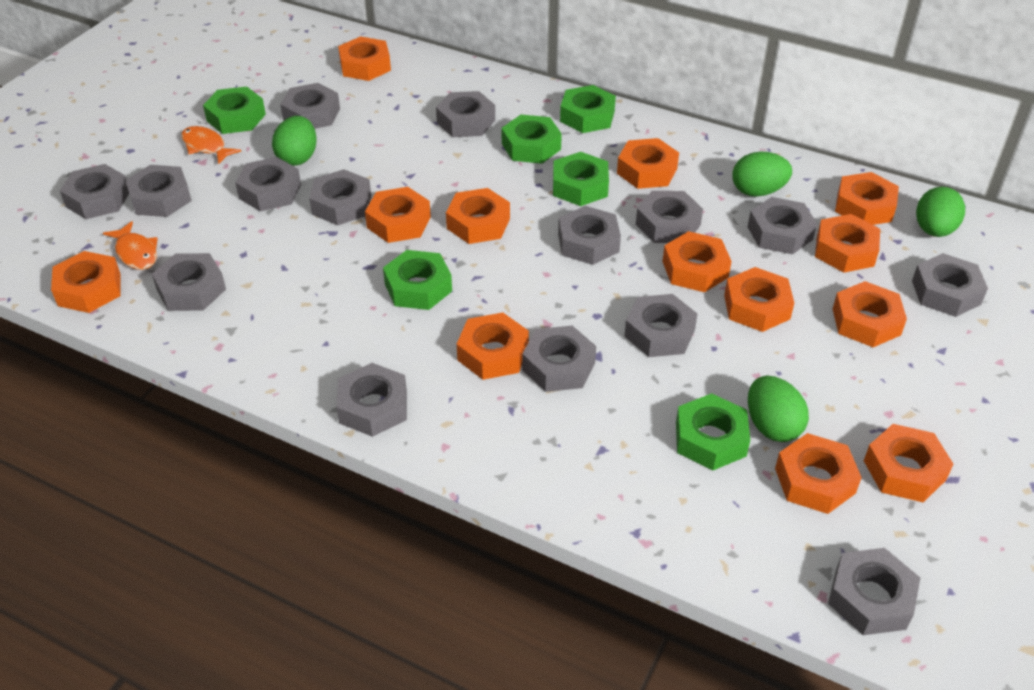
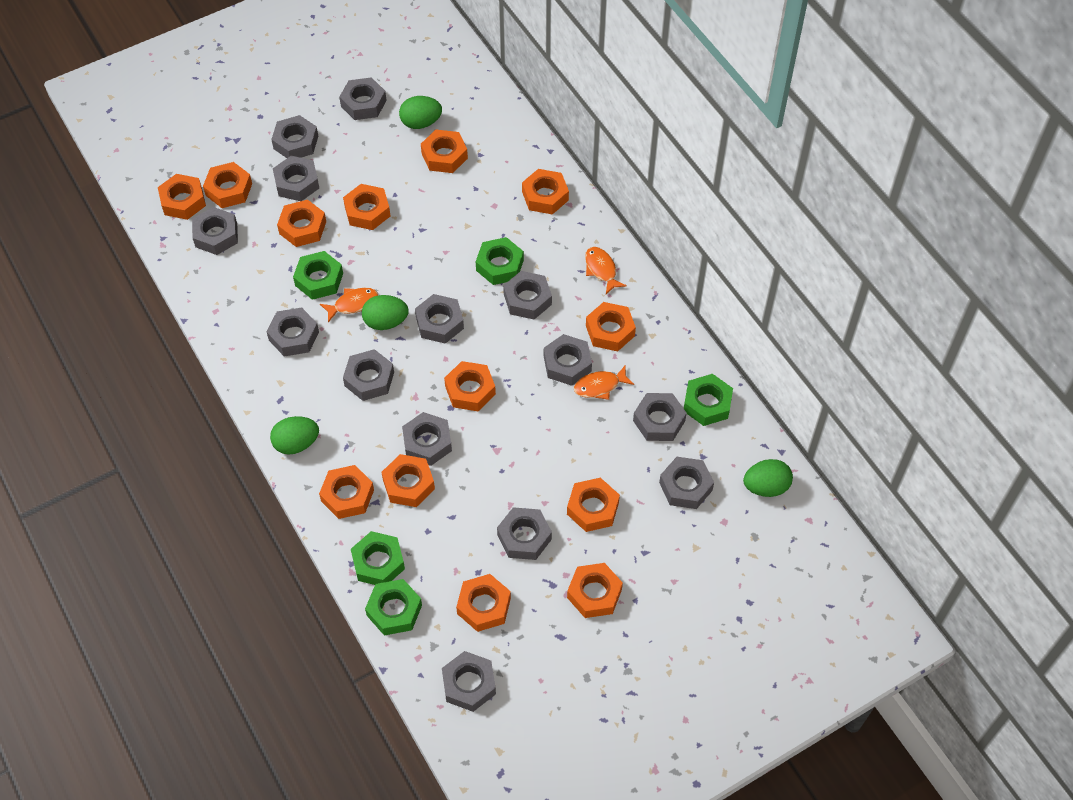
green nut: 6 -> 5
grey nut: 15 -> 14
orange fish: 2 -> 3

